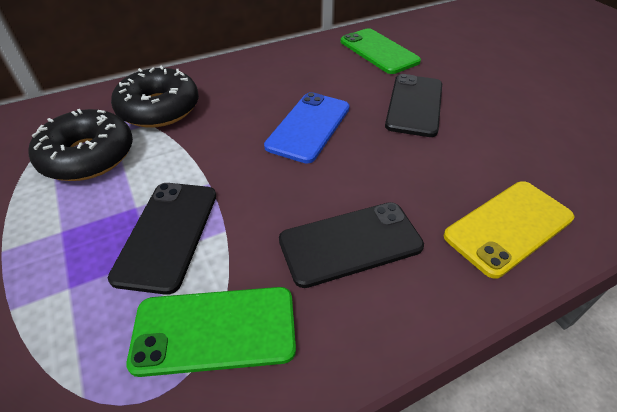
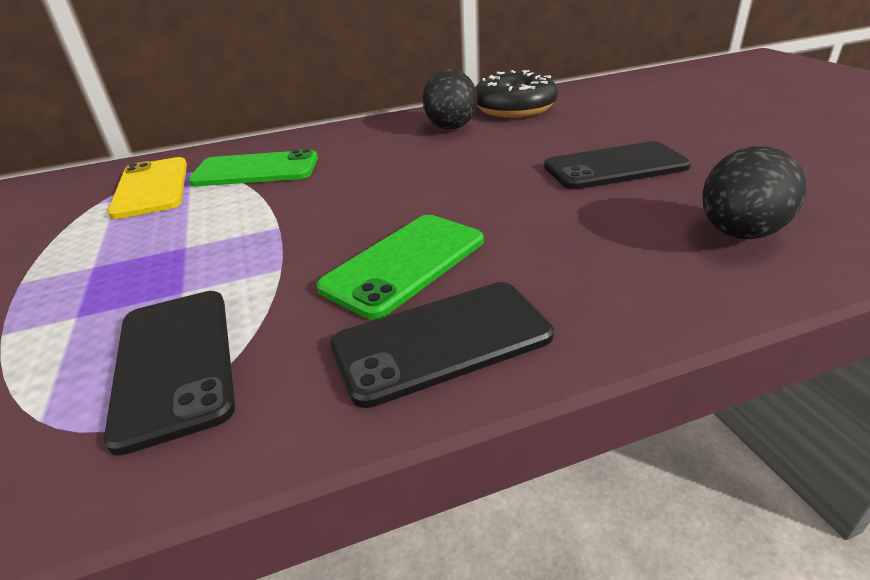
black donut: 2 -> 1
black egg: 0 -> 2
blue phone: 1 -> 0

